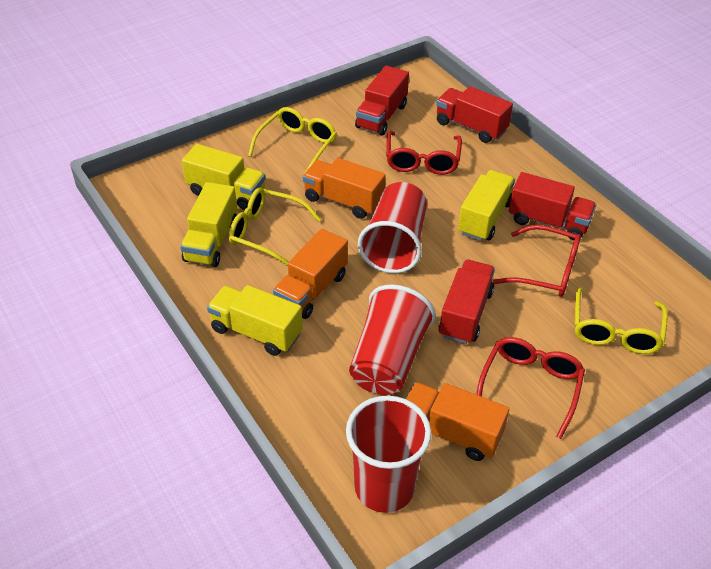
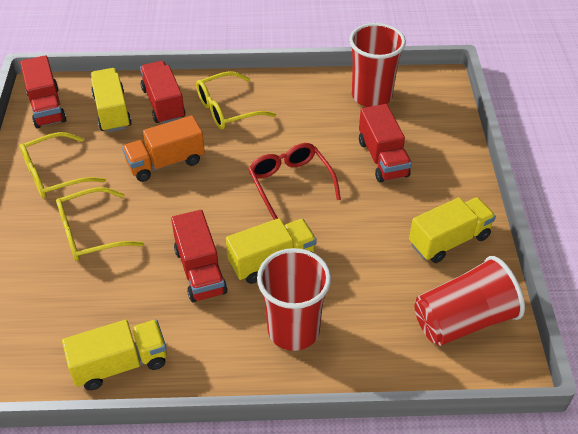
orange truck: 3 -> 1
red glasses: 3 -> 1

